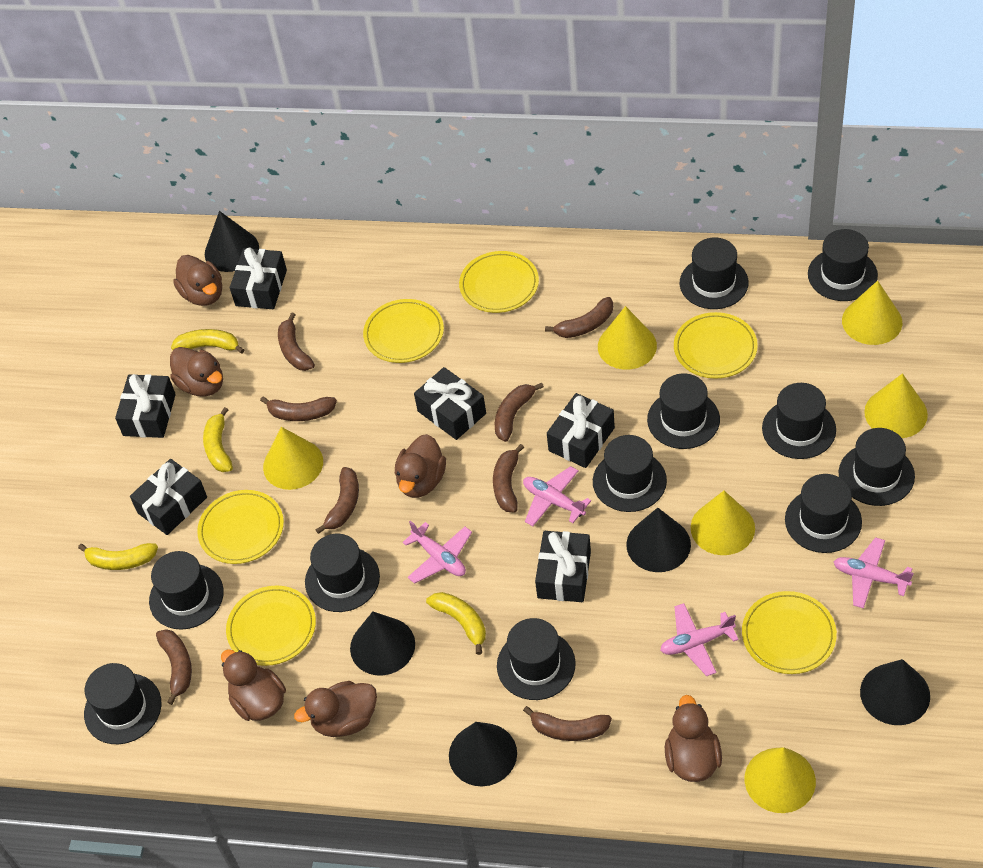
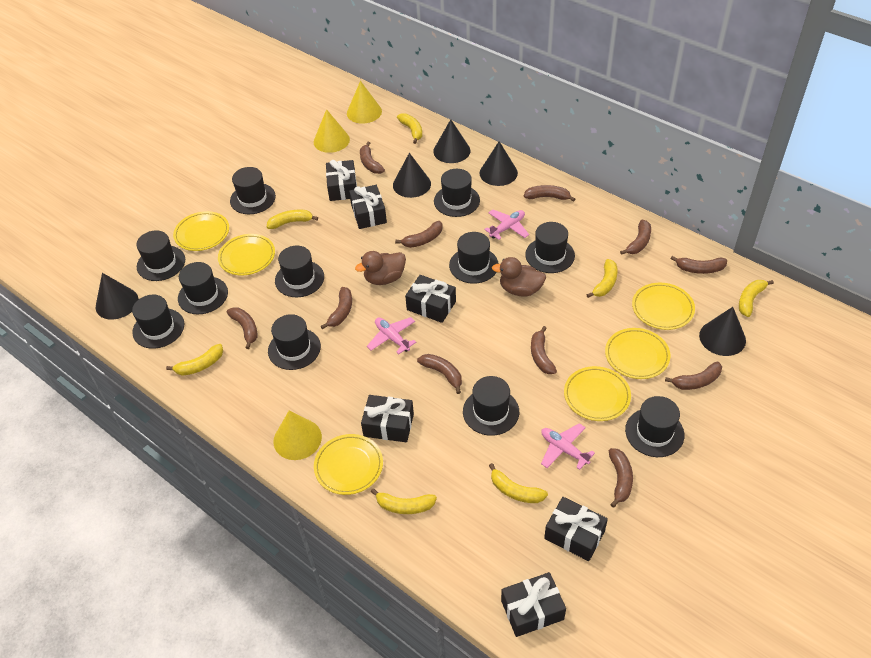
brown banana: 8 -> 11
brown duck: 6 -> 2
pink plane: 4 -> 3
yellow banana: 4 -> 7
yellow cone: 6 -> 3

